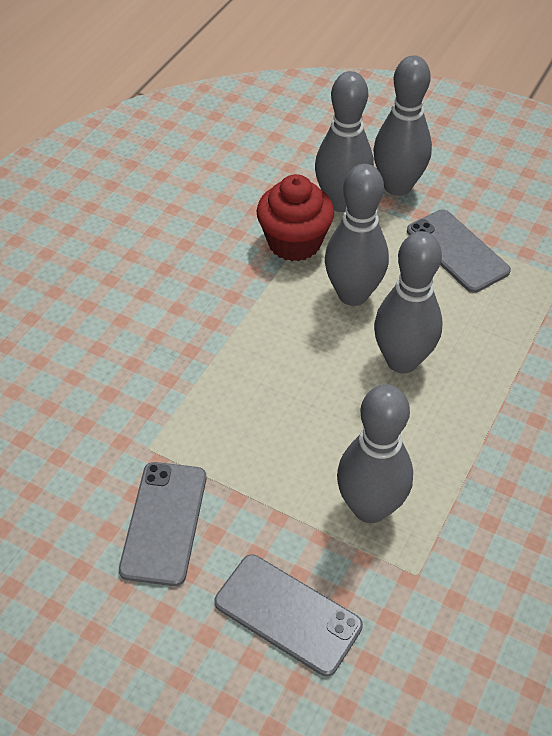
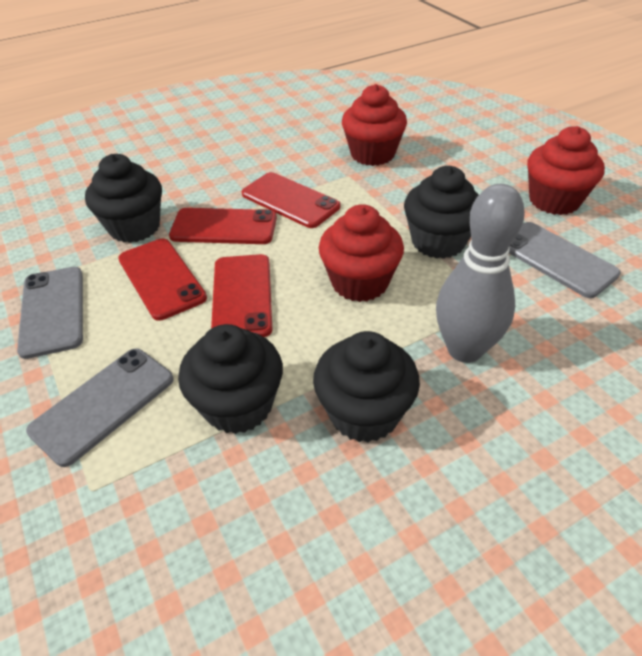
black cupcake: 0 -> 4
grey bowling pin: 5 -> 1
red cupcake: 1 -> 3
red phone: 0 -> 4

